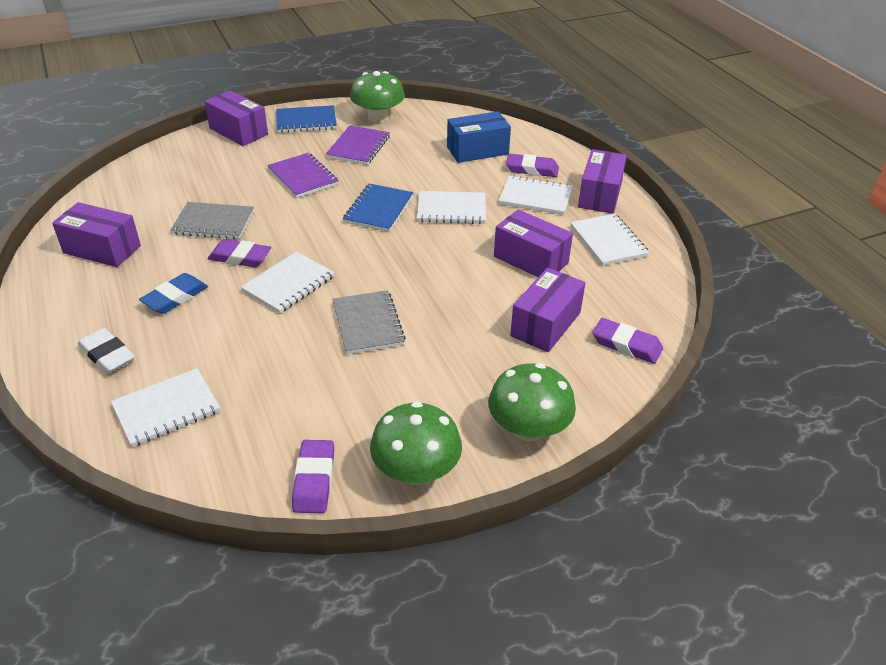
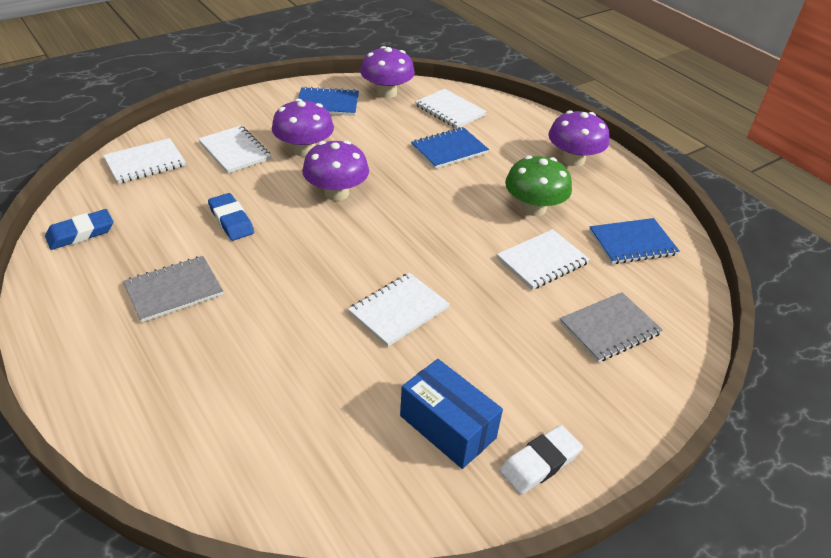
blue eraser: 1 -> 2
blue notebook: 2 -> 3
green mushroom: 3 -> 1
purple box: 5 -> 0
purple eraser: 4 -> 0
purple mushroom: 0 -> 4
purple notebook: 2 -> 0

